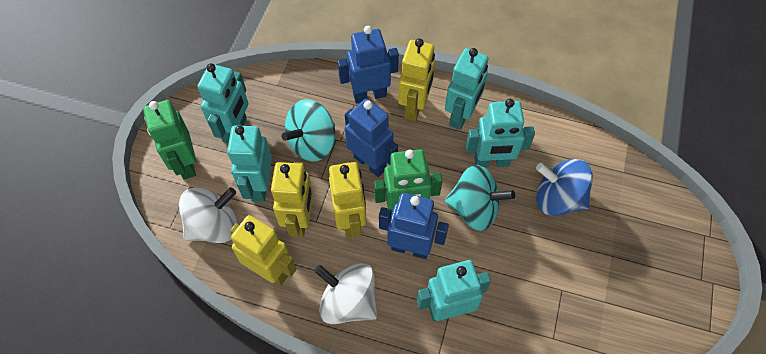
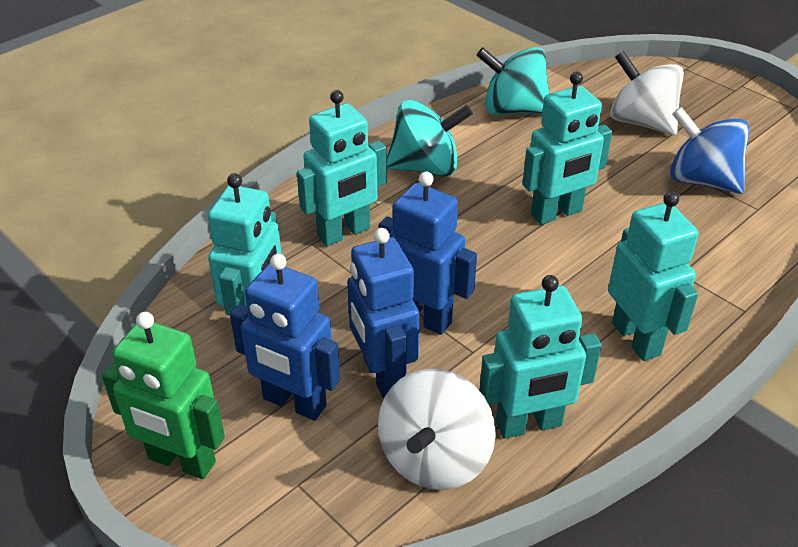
green robot: 2 -> 1
yellow robot: 4 -> 0

